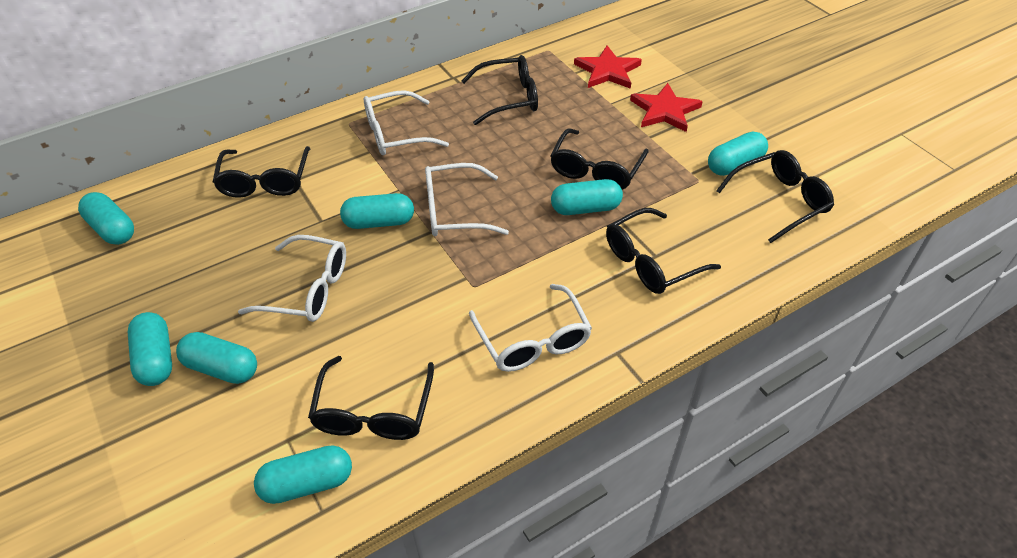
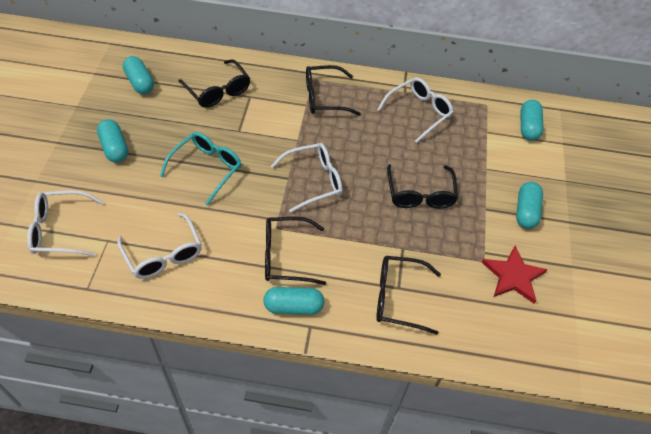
black glasses: 6 -> 5
red star: 2 -> 1
turquoise capsule: 7 -> 5
turquoise glasses: 0 -> 1

